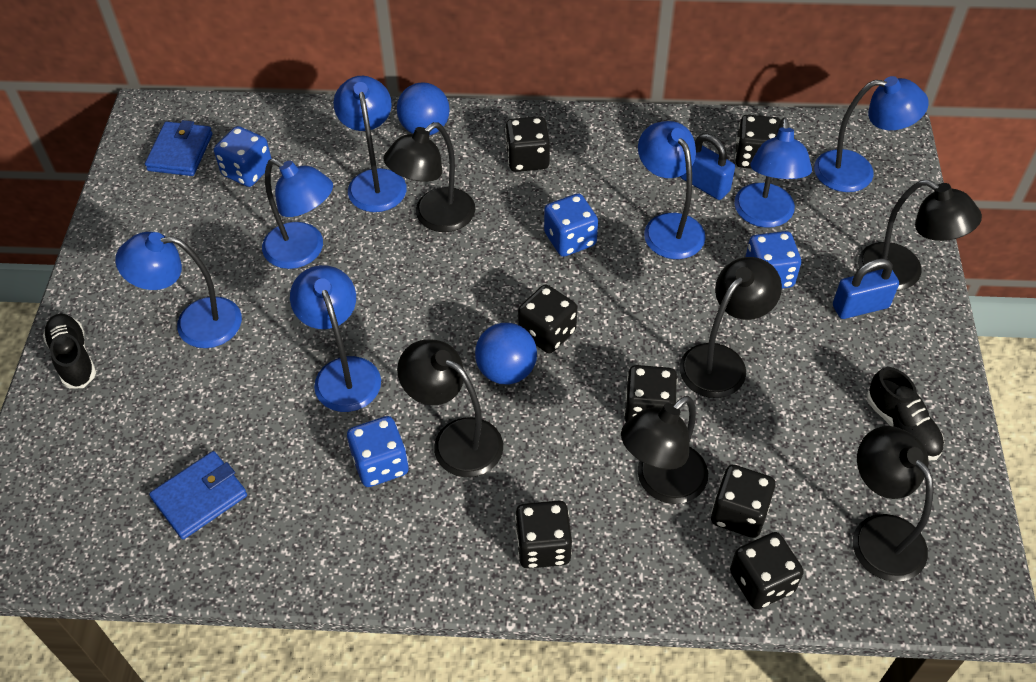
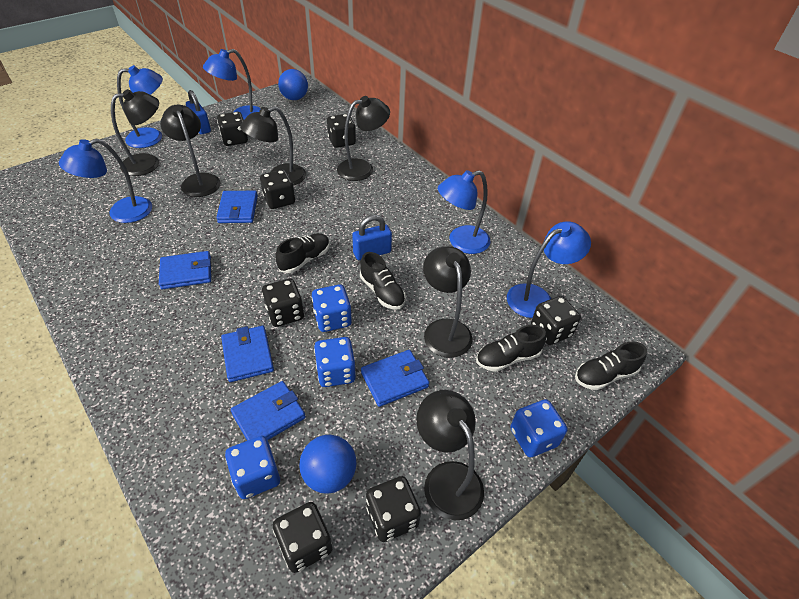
black shoe: 2 -> 4
blue lamp: 7 -> 5
blue wallet: 2 -> 5

